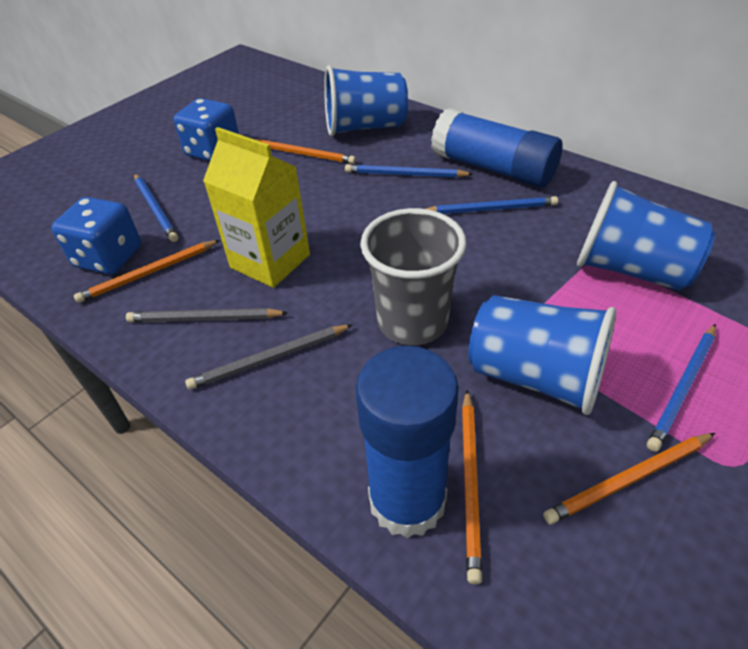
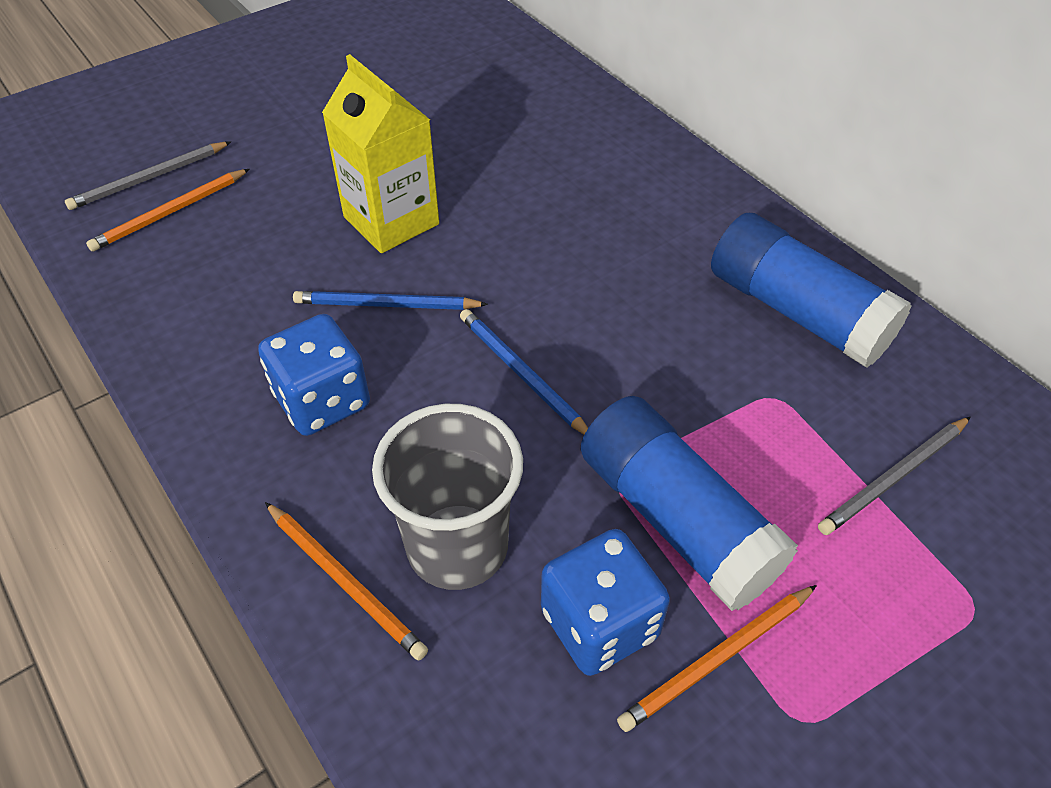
blue cup: 3 -> 0
blue pencil: 4 -> 2
orange pencil: 4 -> 3

